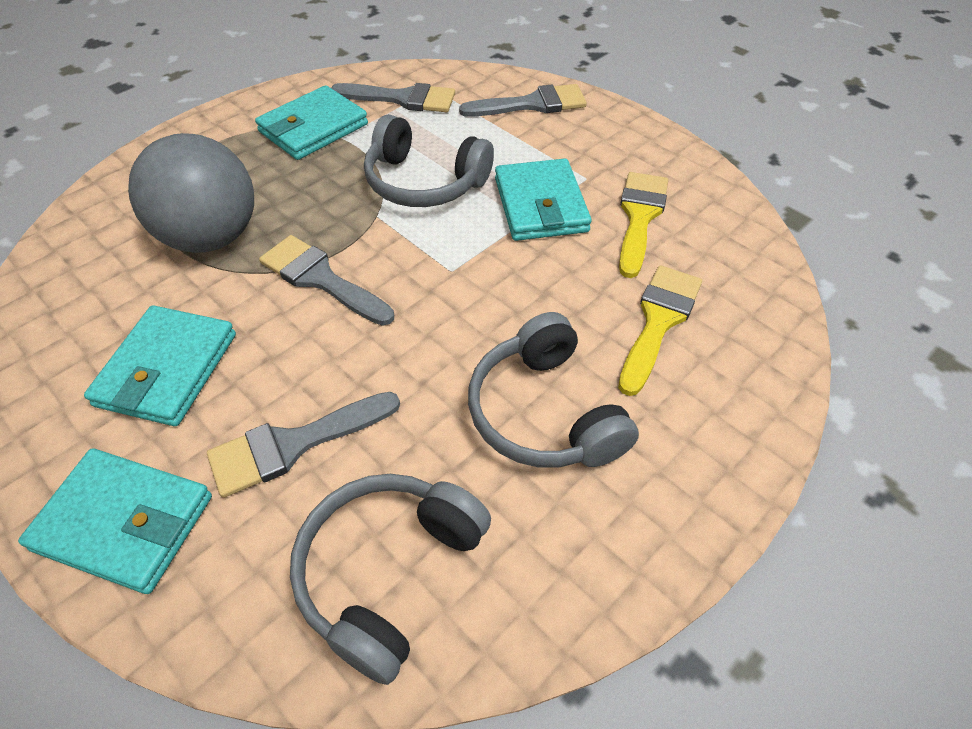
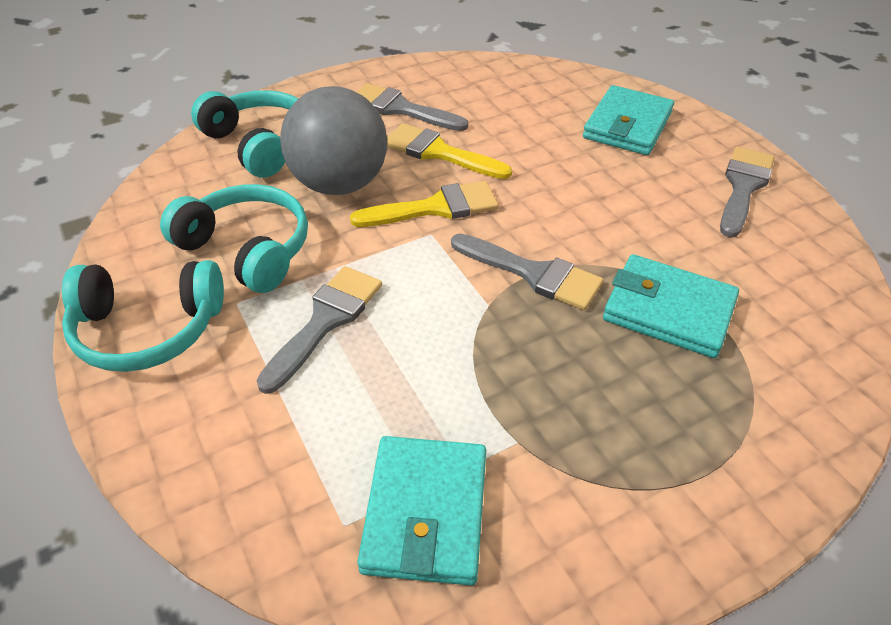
grey headphones: 3 -> 0
turquoise headphones: 0 -> 3
turquoise wallet: 4 -> 3

